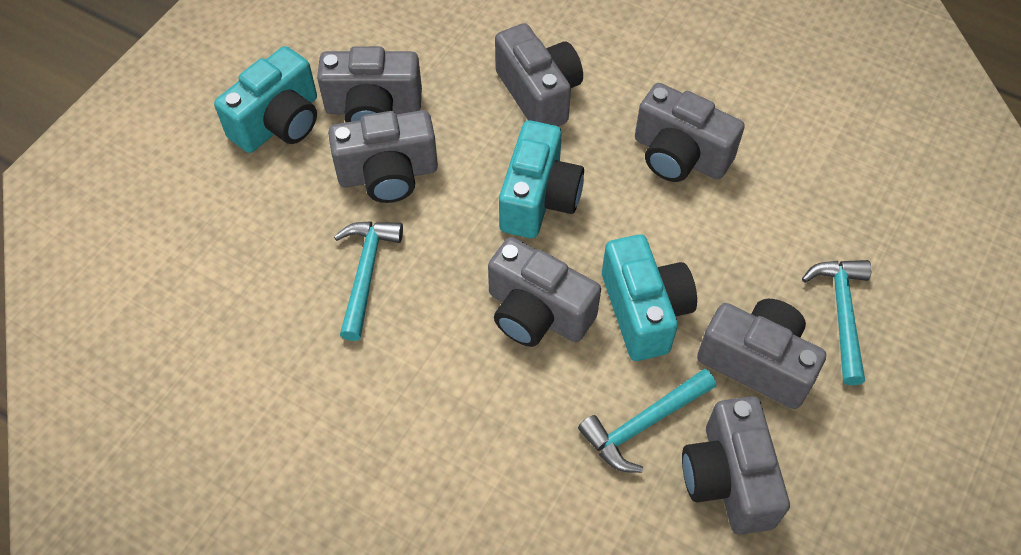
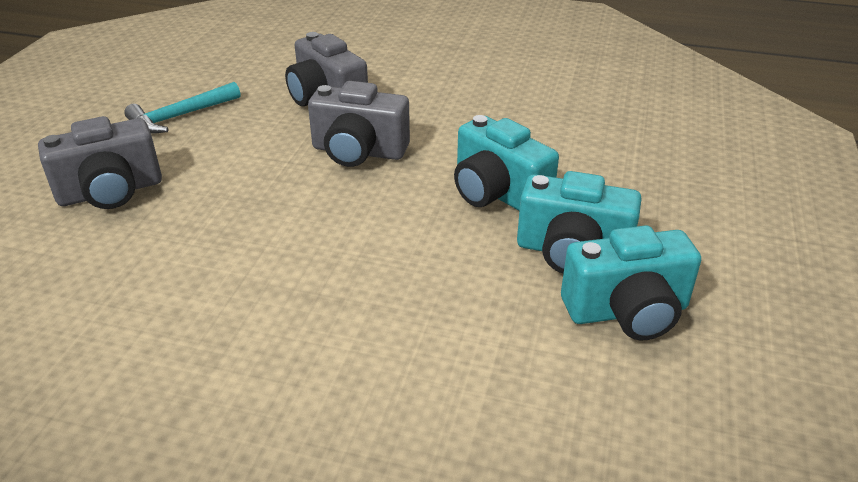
grey camera: 7 -> 3
turquoise hammer: 3 -> 1

